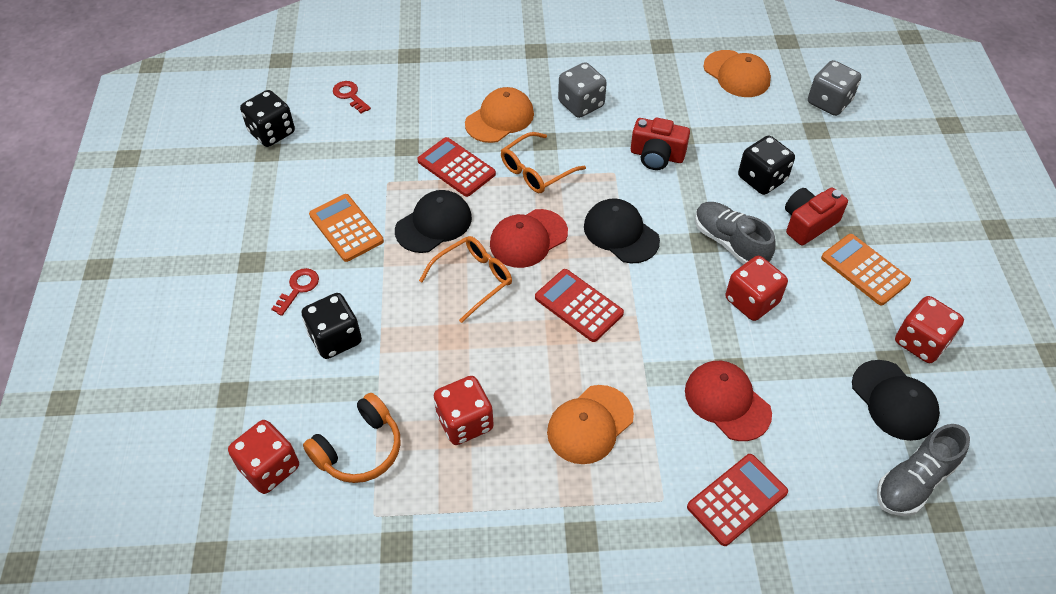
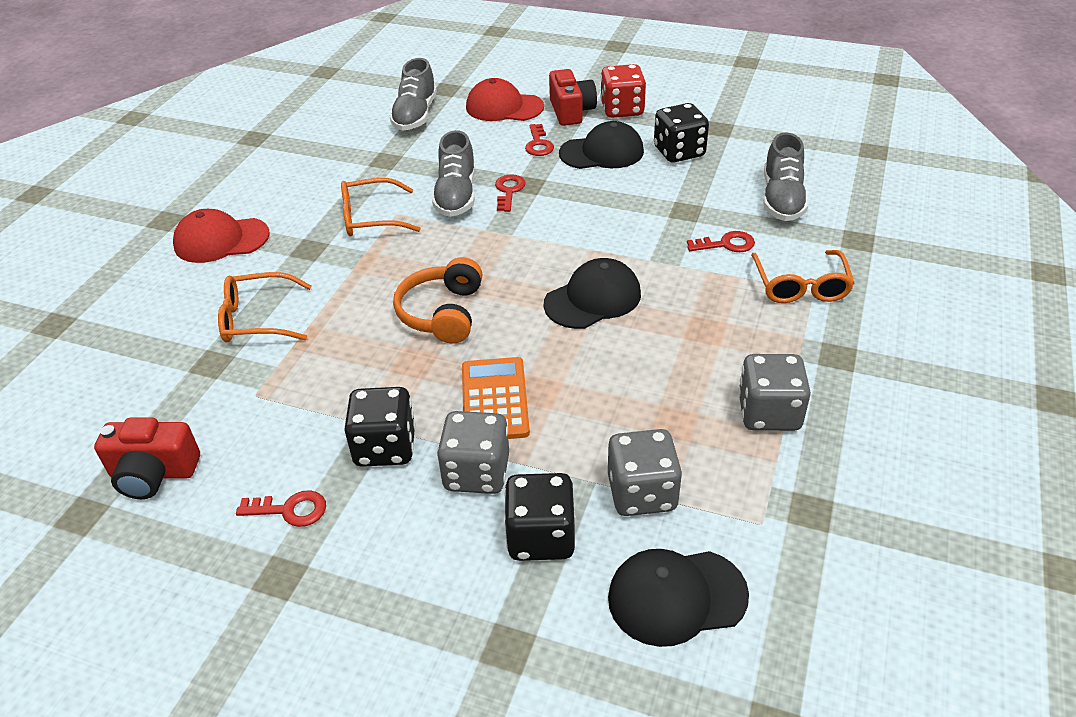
grey dice: 2 -> 3
grey shoe: 2 -> 3
orange calculator: 2 -> 1
orange cap: 3 -> 0
orange glasses: 2 -> 3
red calculator: 3 -> 0
red dice: 4 -> 1
red key: 2 -> 4

